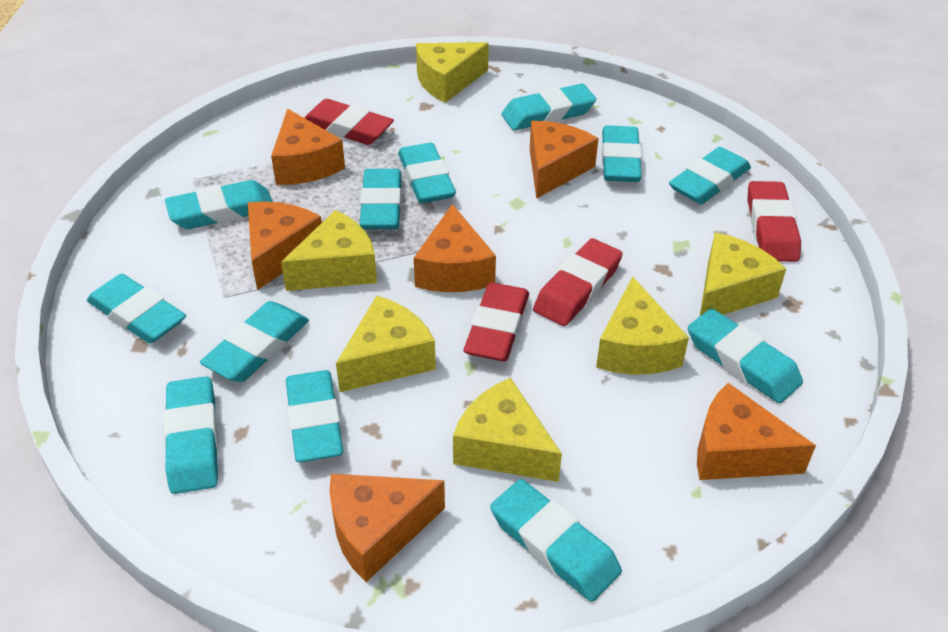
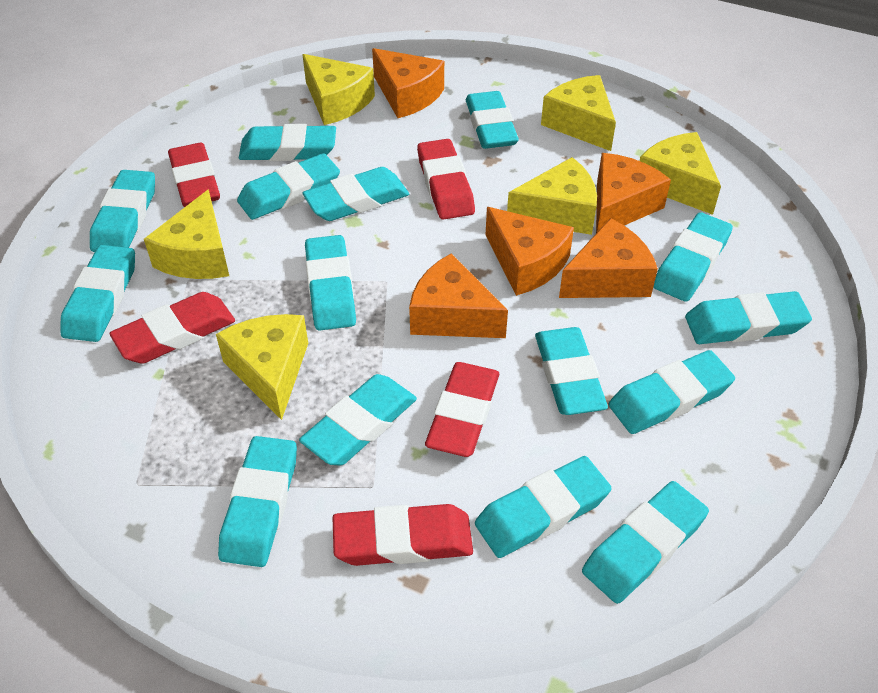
orange cheese: 6 -> 5
red eraser: 4 -> 5
turquoise eraser: 12 -> 15

